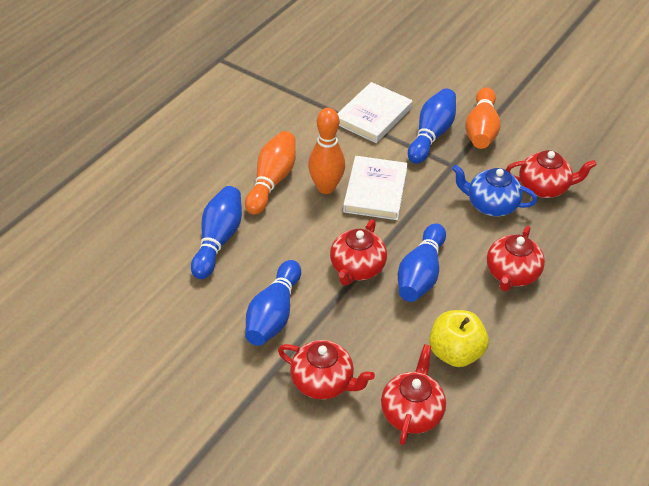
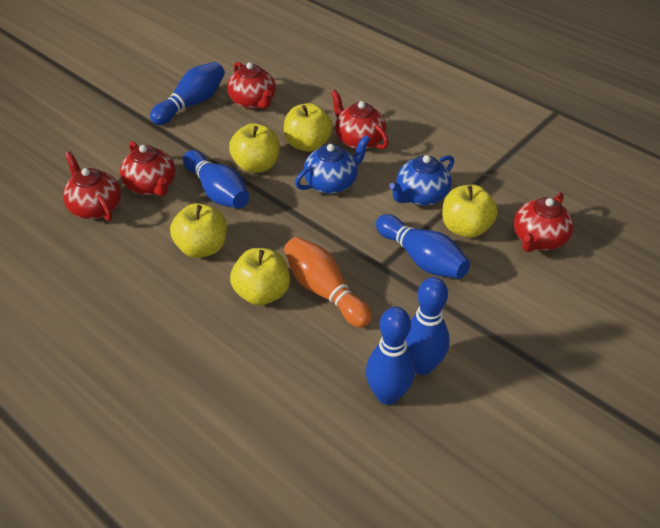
blue bowling pin: 4 -> 5
blue teapot: 1 -> 2
orange bowling pin: 3 -> 1
white book: 2 -> 0
yellow apple: 1 -> 5

